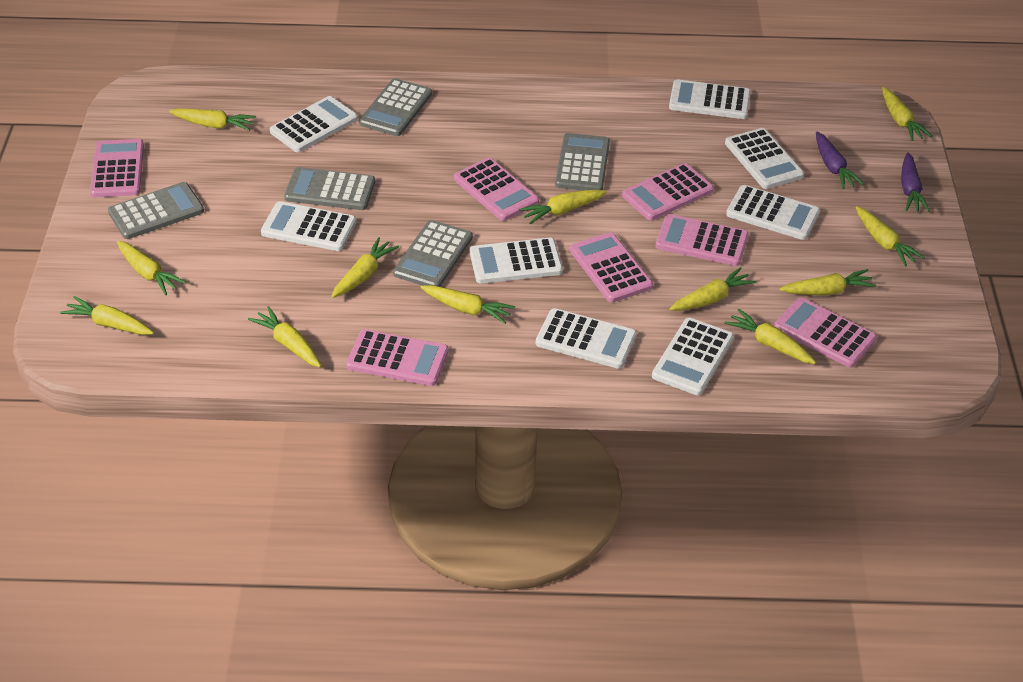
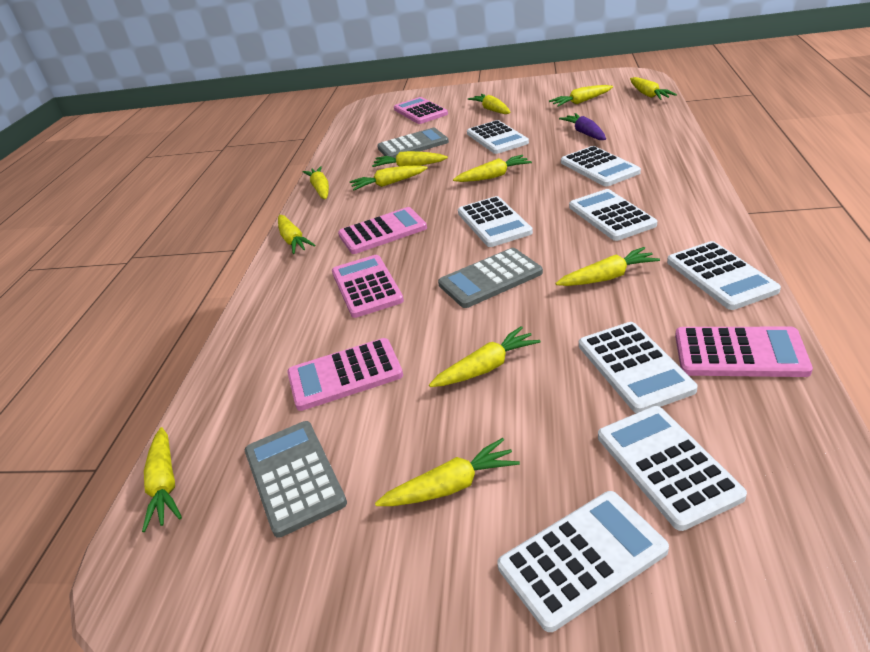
grey calculator: 5 -> 3
pink calculator: 7 -> 5
purple carrot: 2 -> 1

